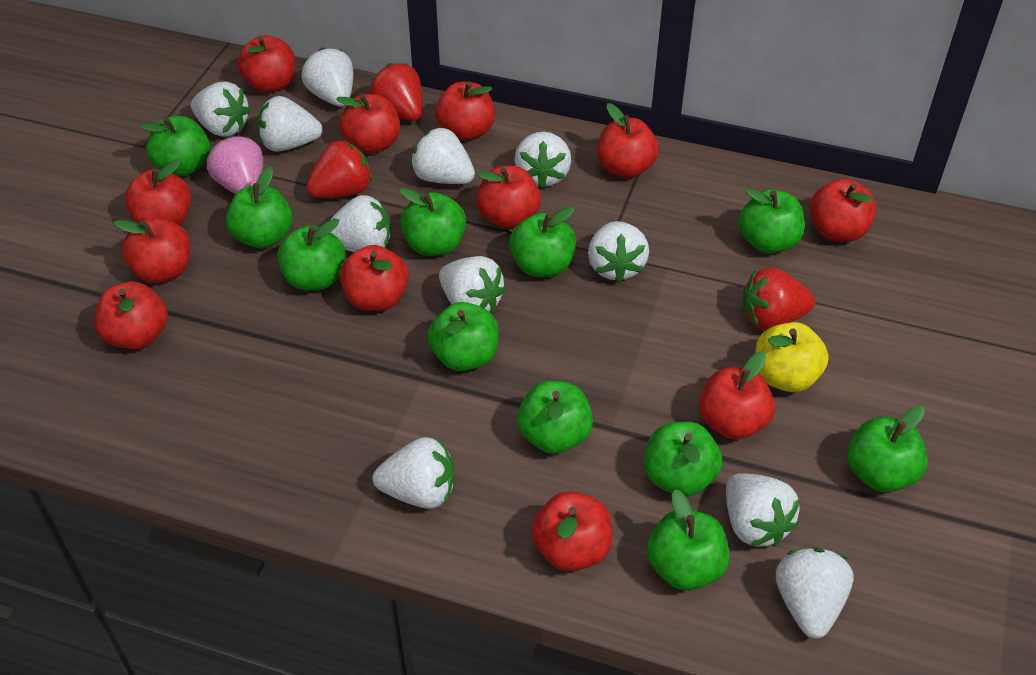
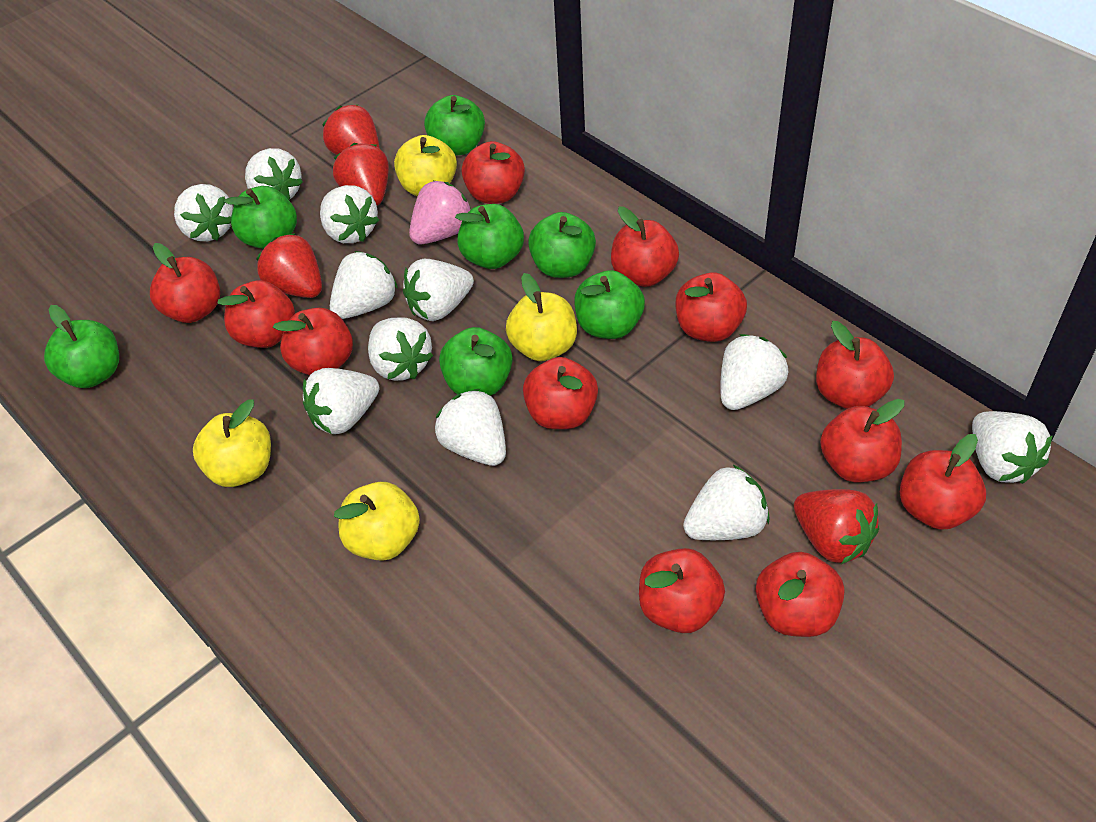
green apple: 11 -> 7
red strawberry: 3 -> 4
yellow apple: 1 -> 4

